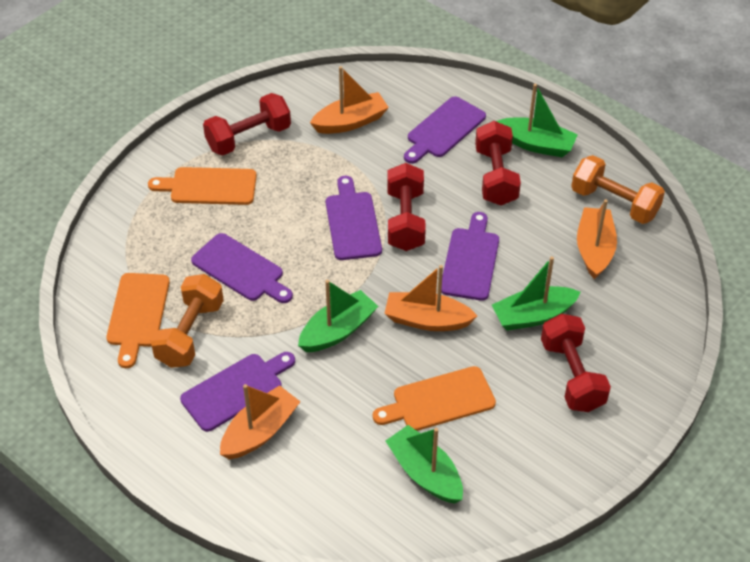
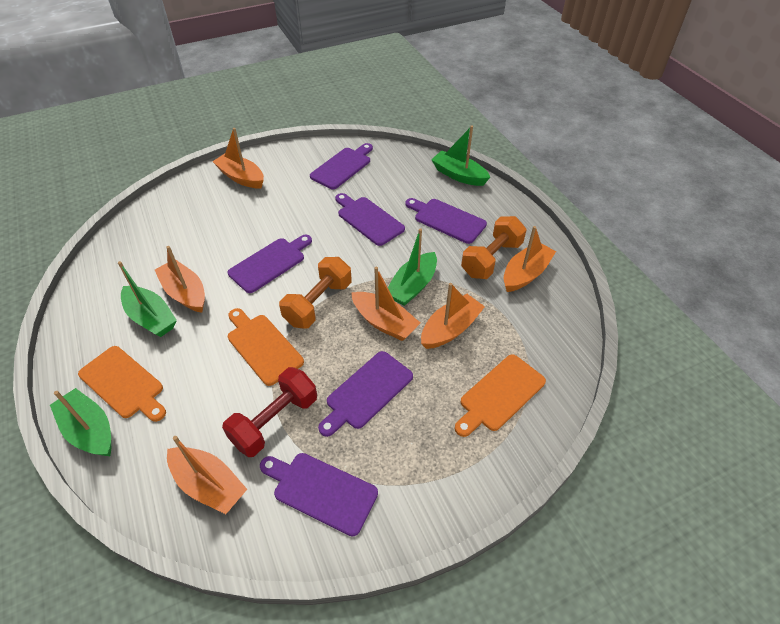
orange boat: 4 -> 6
purple cutting board: 5 -> 6
red dumbbell: 4 -> 1

